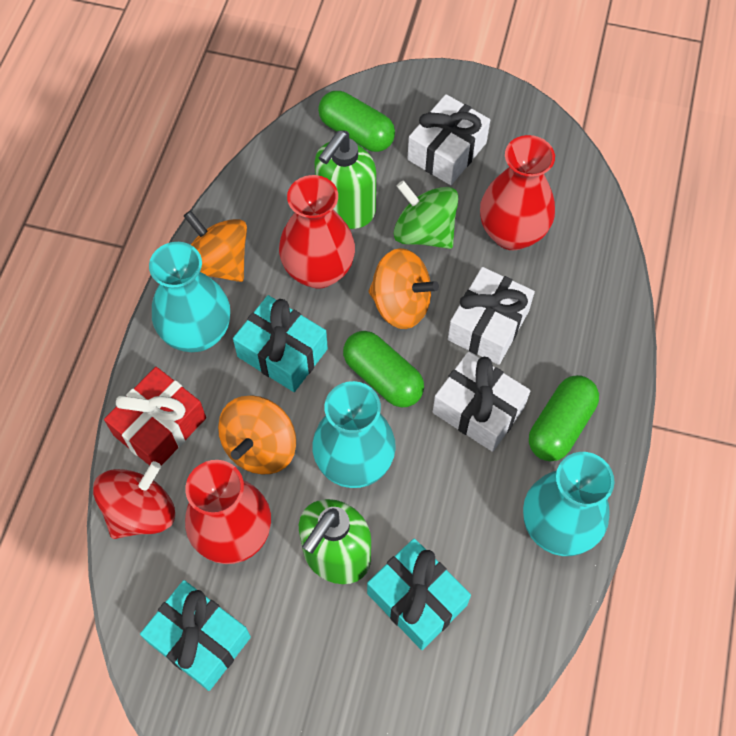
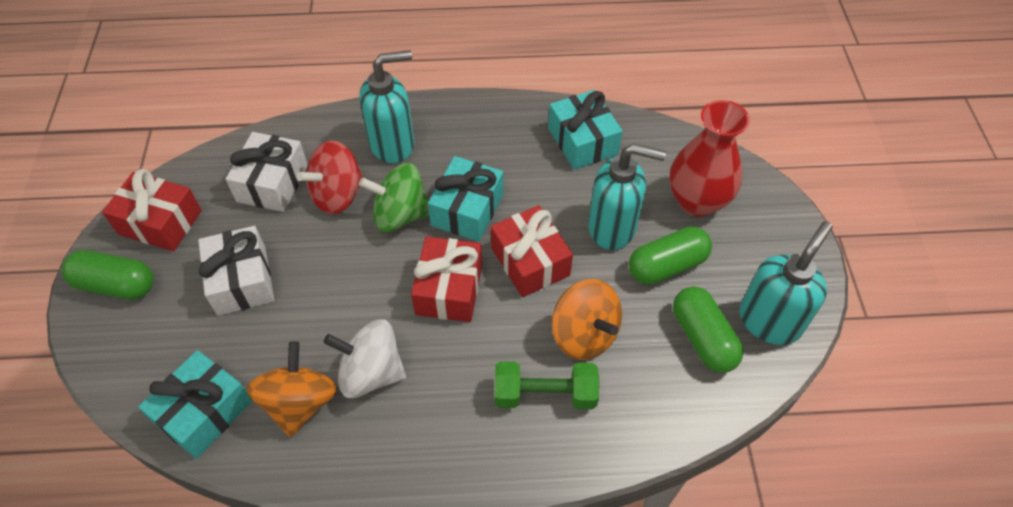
green dumbbell: 0 -> 1
green soap dispenser: 2 -> 0
orange spinning top: 3 -> 2
red gift: 1 -> 3
red vase: 3 -> 1
turquoise soap dispenser: 0 -> 3
turquoise vase: 3 -> 0
white gift: 3 -> 2
white spinning top: 0 -> 1

